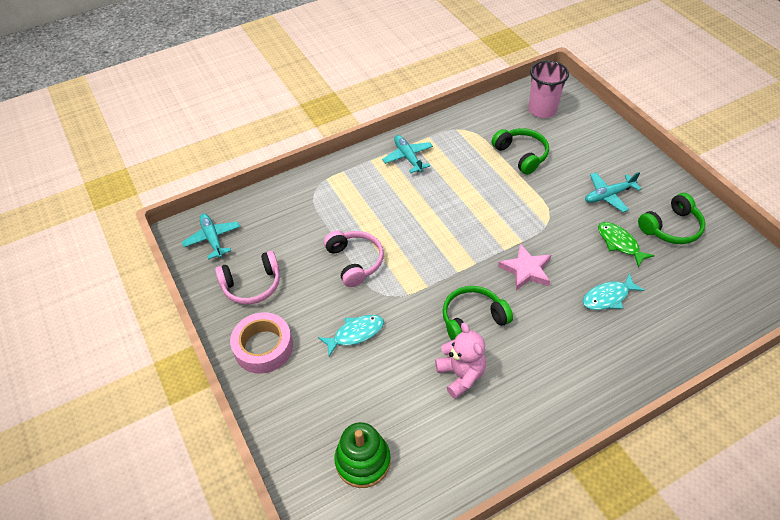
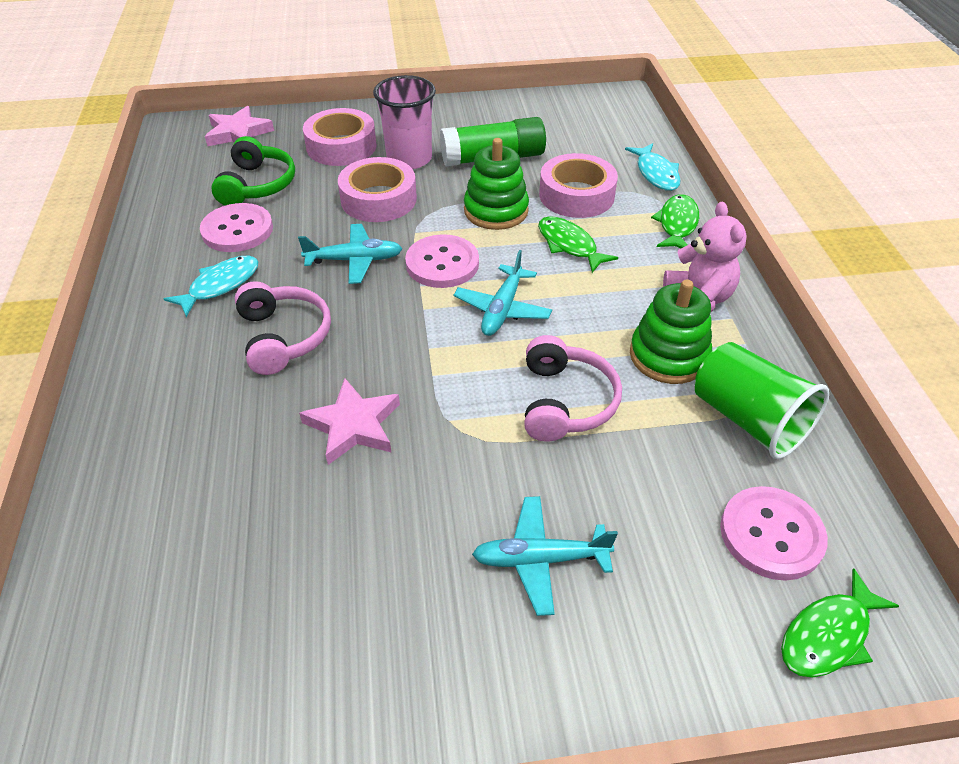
green cup: 0 -> 1
green fish: 1 -> 3
green glue stick: 0 -> 1
green headphones: 3 -> 1
green stacking toy: 1 -> 2
pink button: 0 -> 3
pink star: 1 -> 2
pink tape: 1 -> 3

